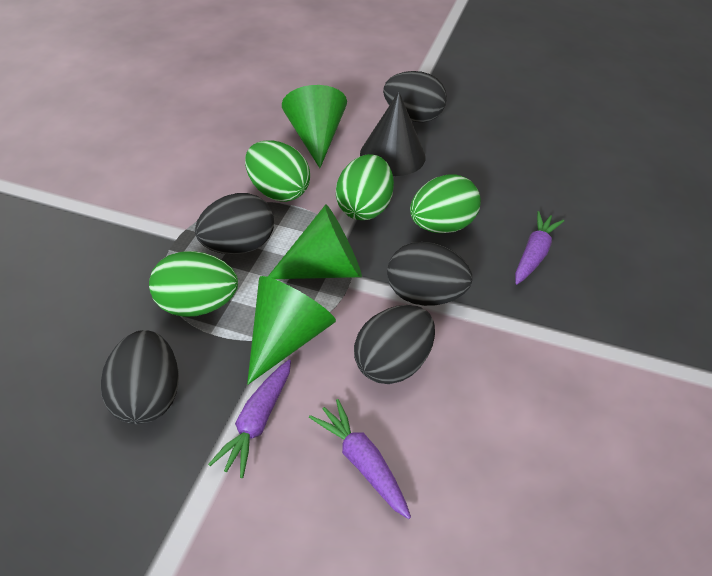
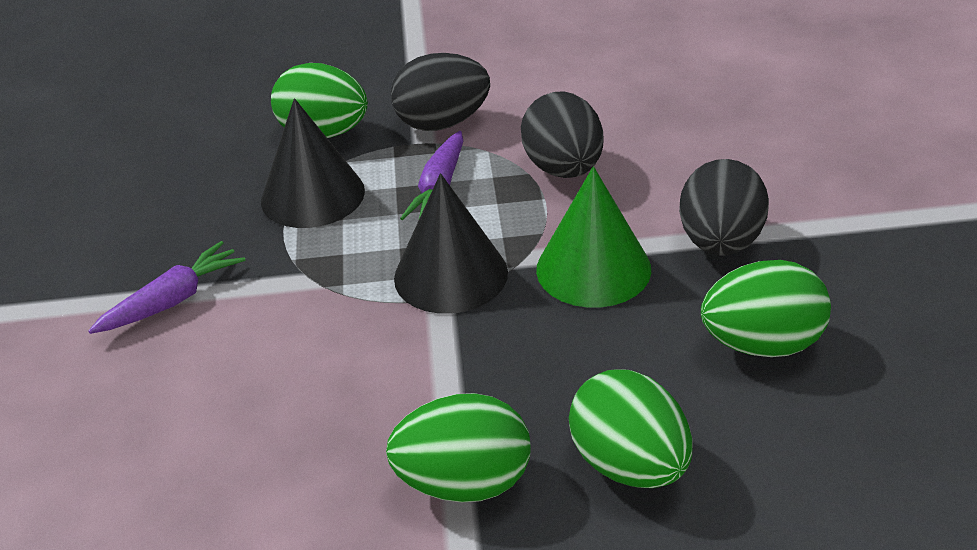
black cone: 1 -> 2
black egg: 5 -> 3
green cone: 3 -> 1
purple carrot: 3 -> 2

